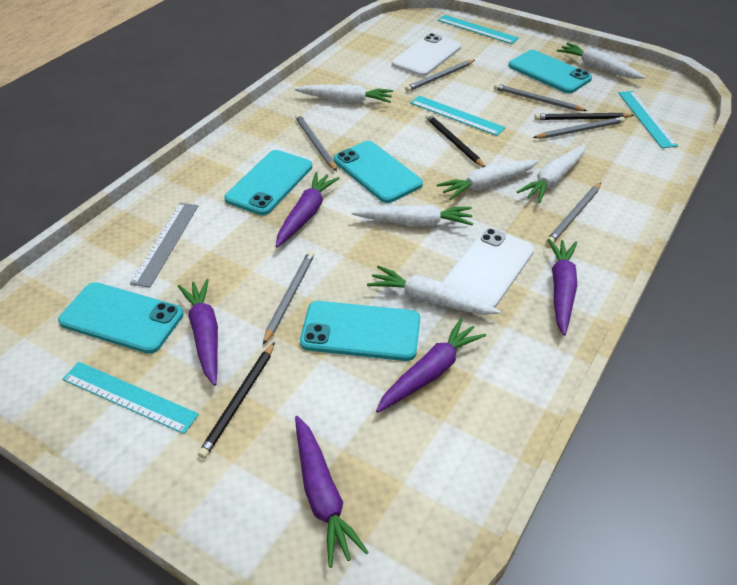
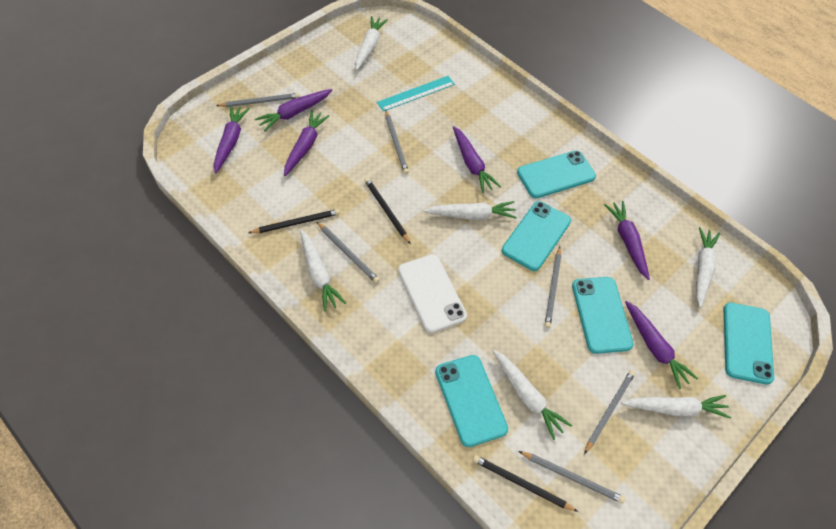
grey ruler: 1 -> 0
purple carrot: 5 -> 6
turquoise ruler: 4 -> 1
white phone: 2 -> 1

